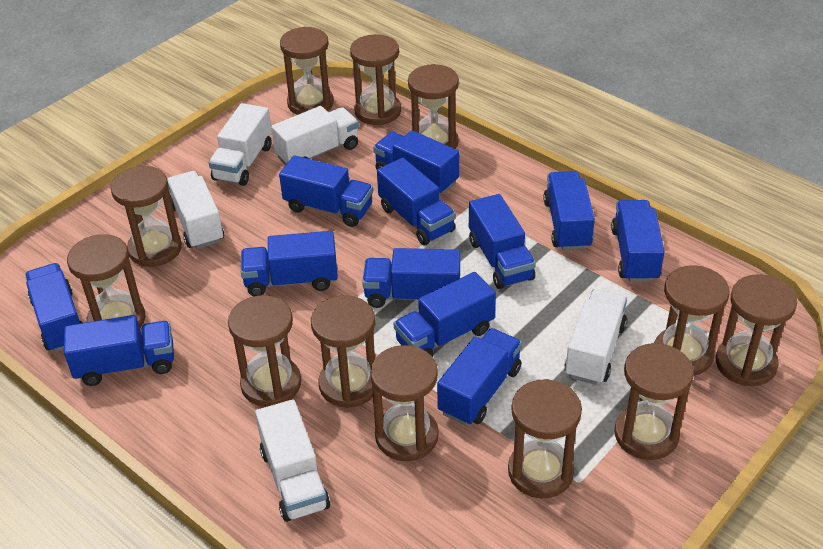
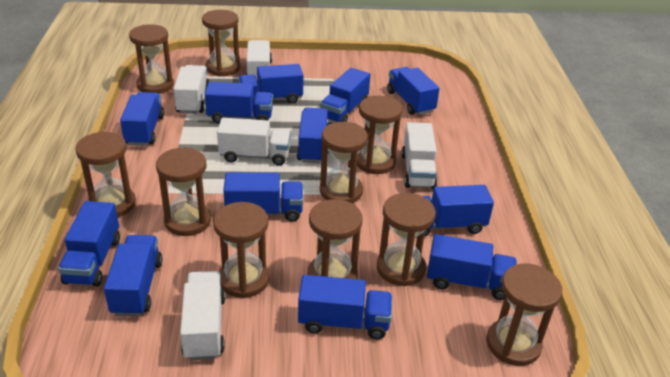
brown hourglass: 12 -> 10

